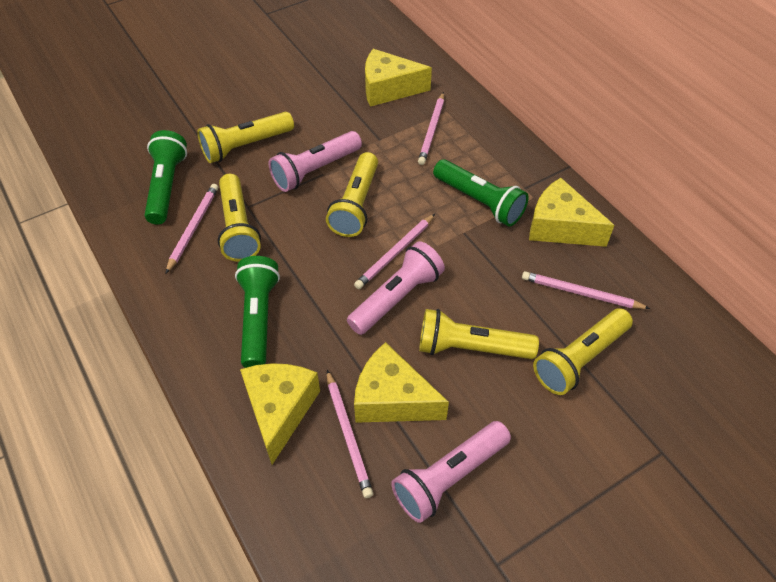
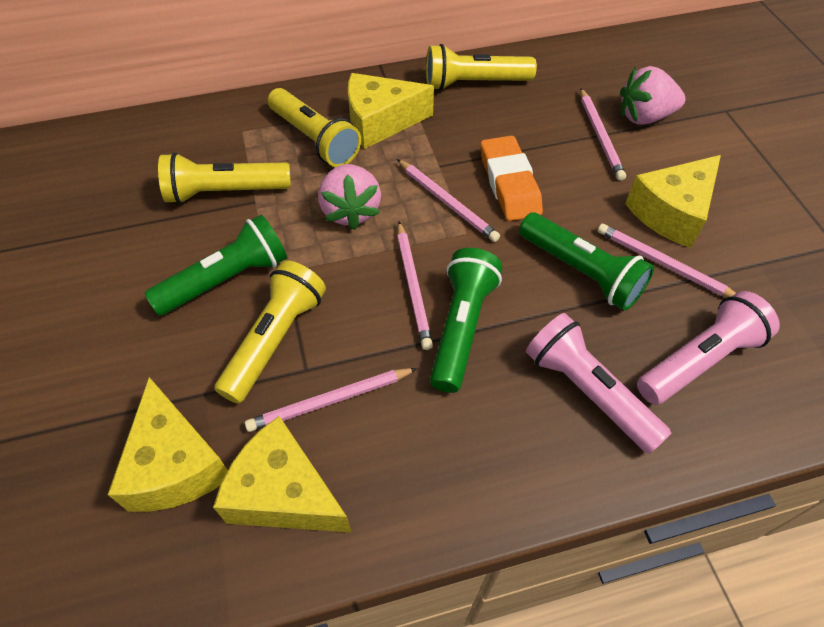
orange eraser: 0 -> 1
pink flashlight: 3 -> 2
pink strawberry: 0 -> 2
yellow flashlight: 5 -> 4

